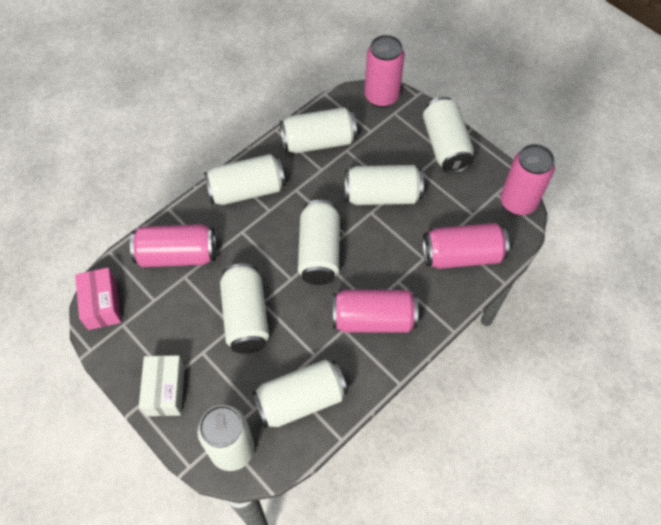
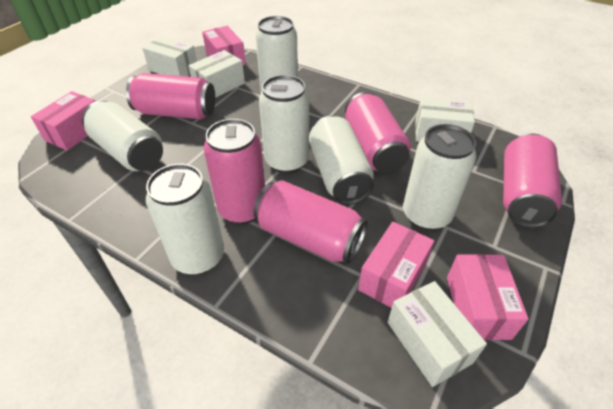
pink box: 1 -> 4
white box: 1 -> 4
white can: 8 -> 6

